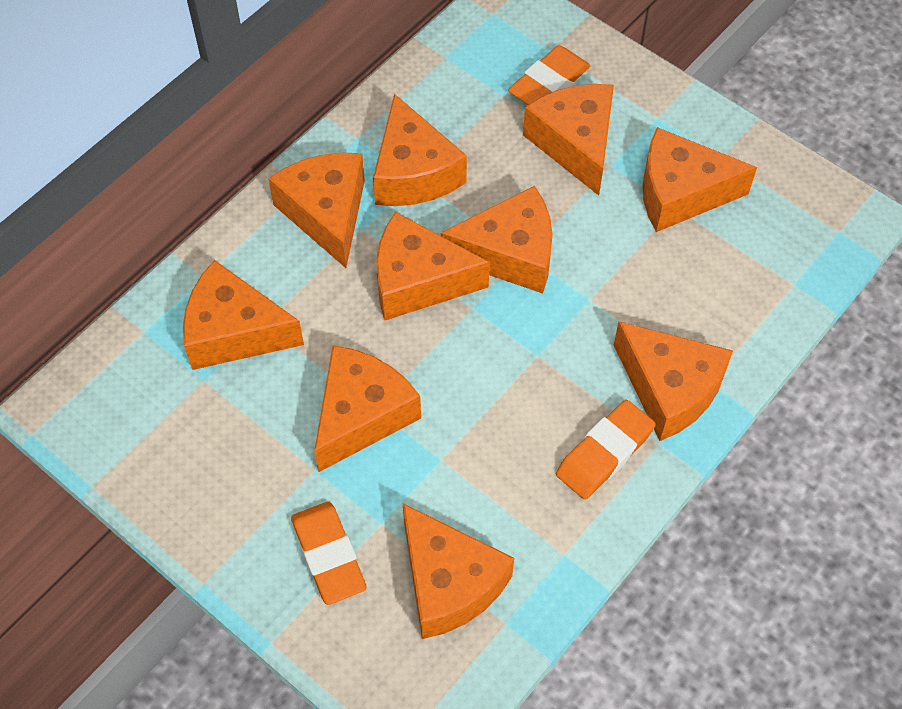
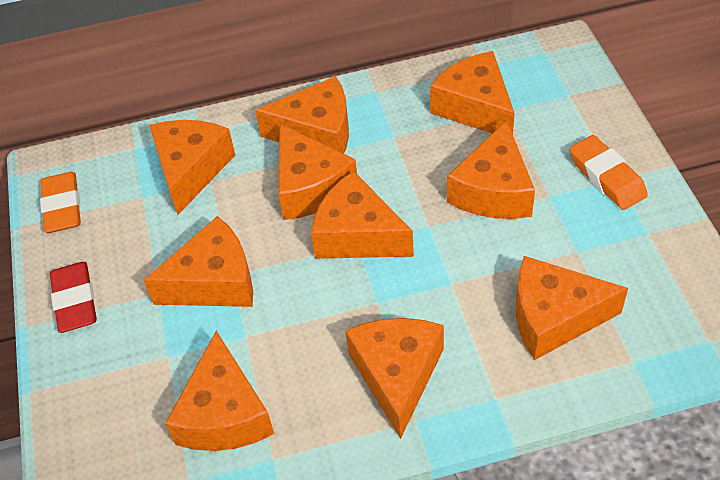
orange eraser: 3 -> 2
red eraser: 0 -> 1

